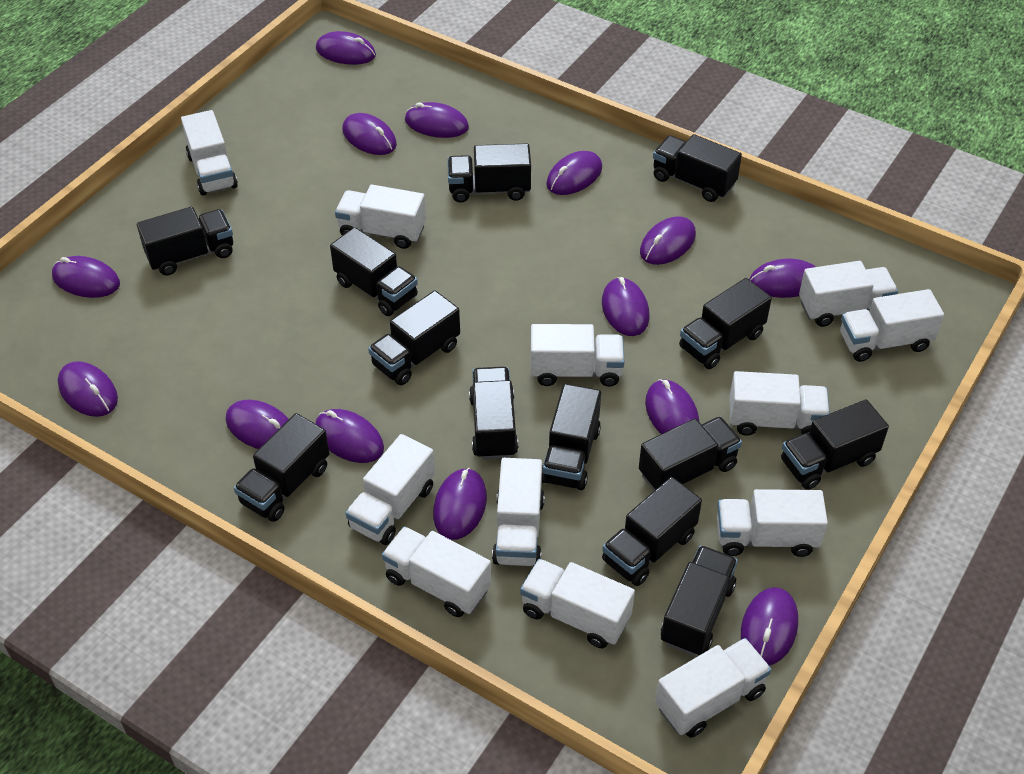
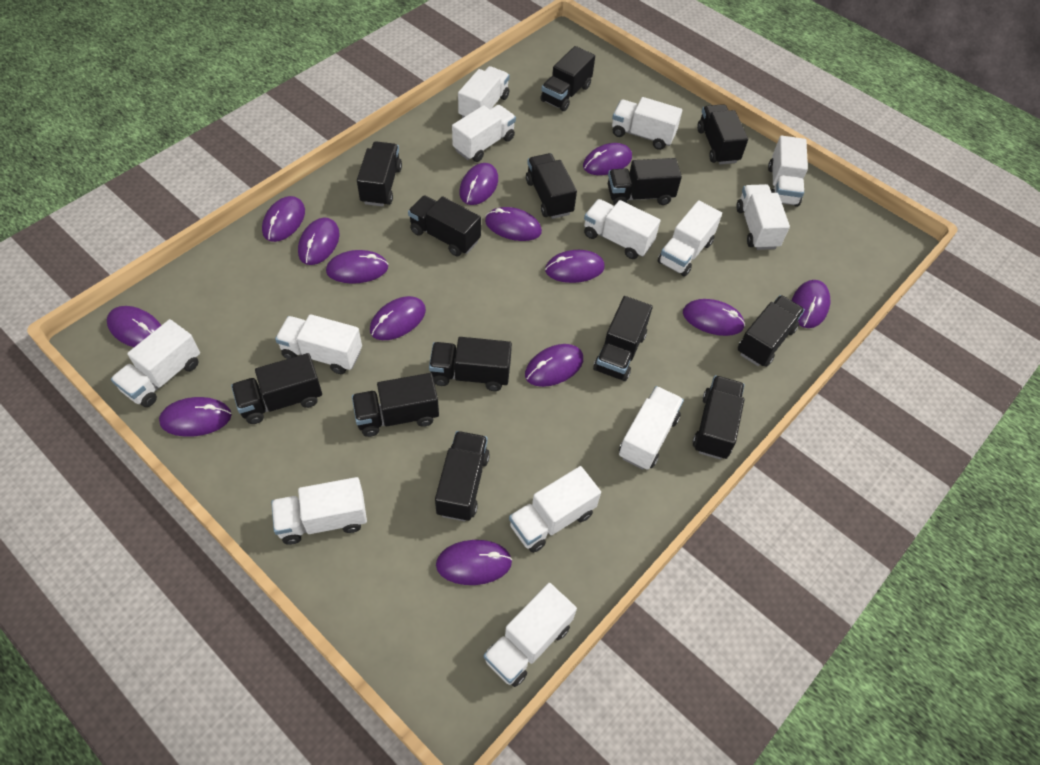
white truck: 12 -> 13

